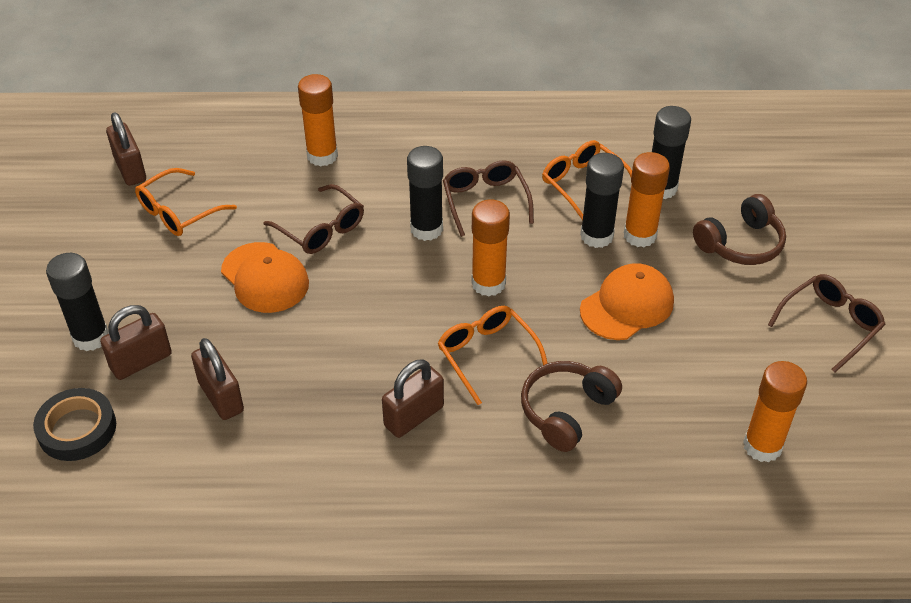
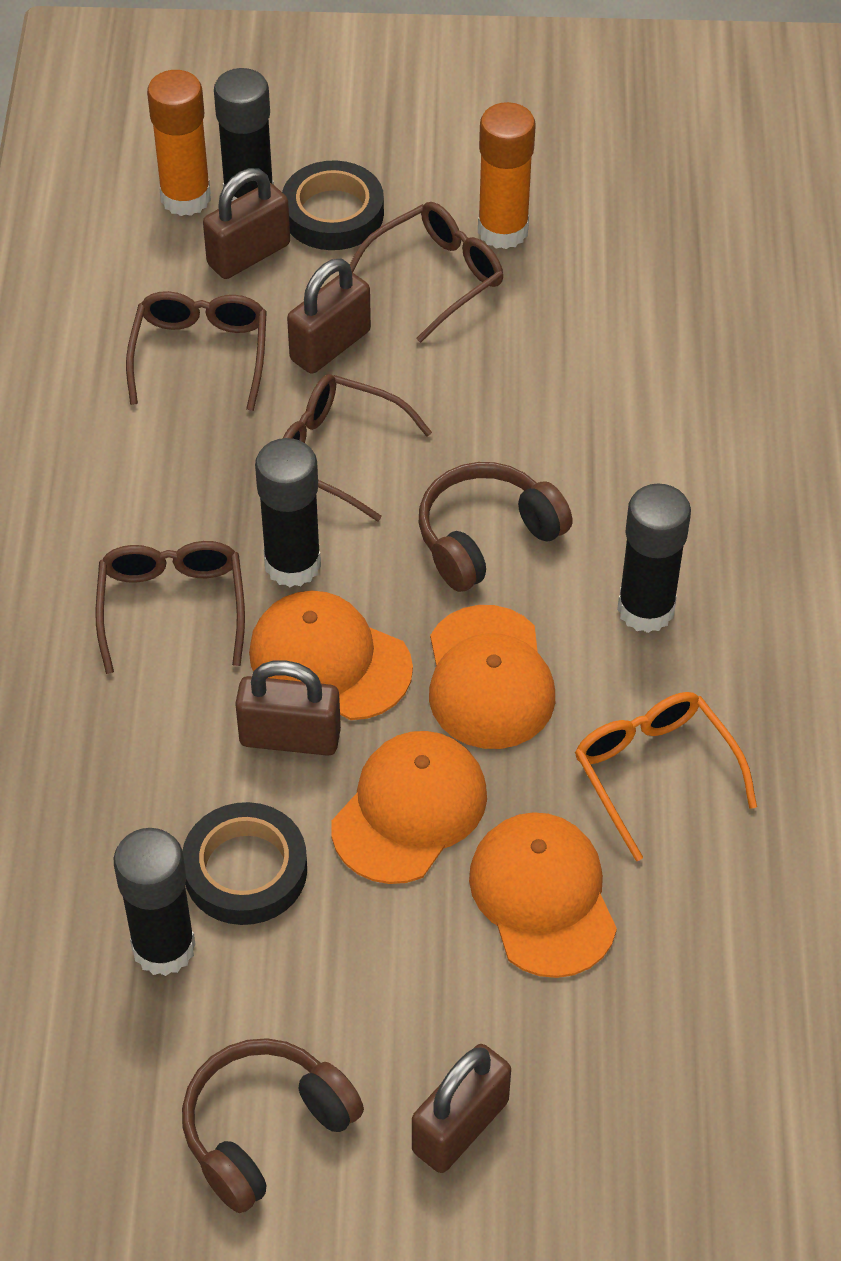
black tape: 1 -> 2
brown glasses: 3 -> 4
orange cap: 2 -> 4
orange glasses: 3 -> 1
orange glue stick: 4 -> 2

